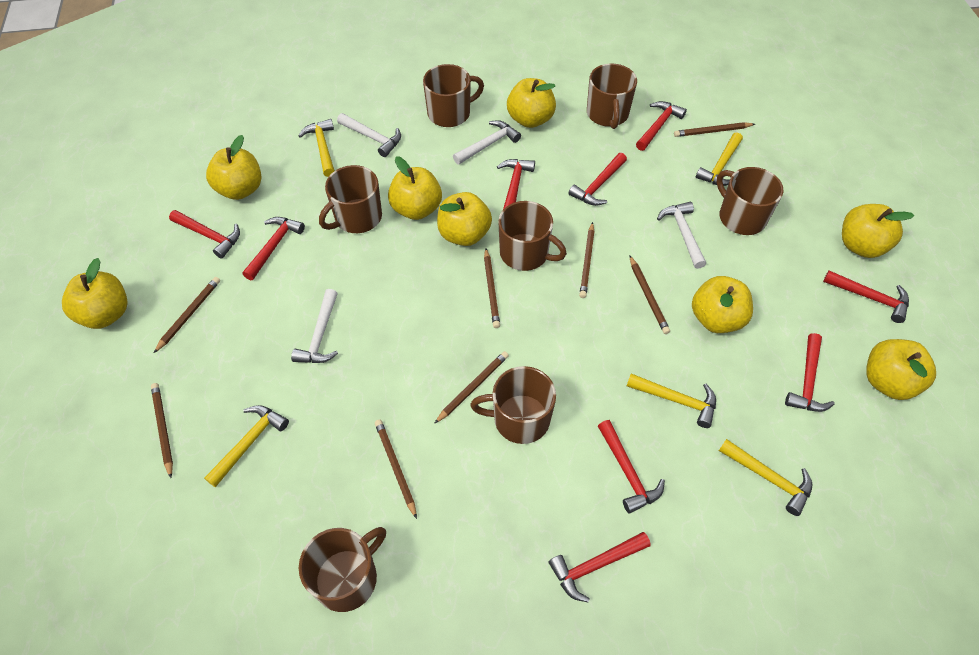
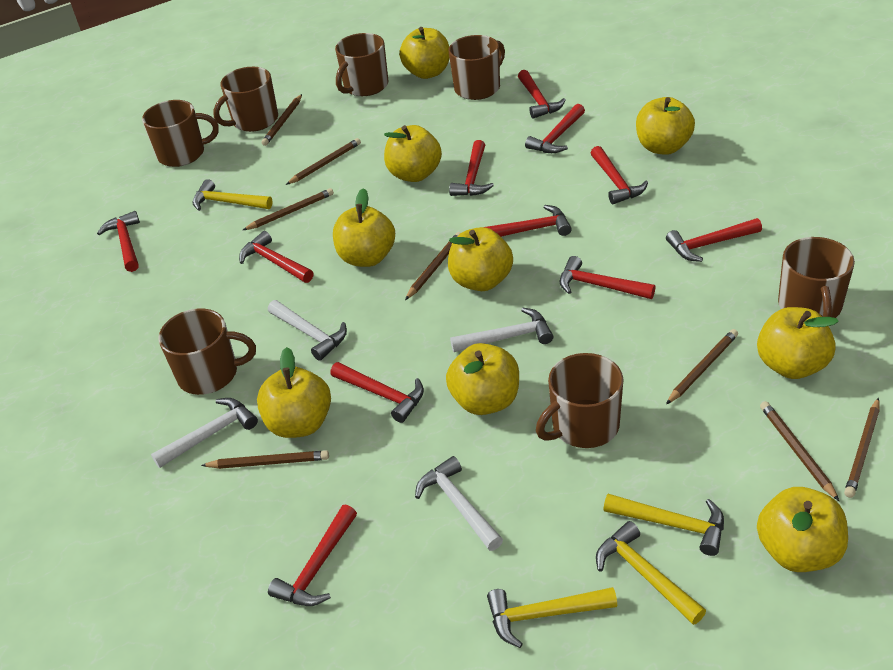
red hammer: 9 -> 11
yellow apple: 8 -> 9
yellow hammer: 5 -> 4

